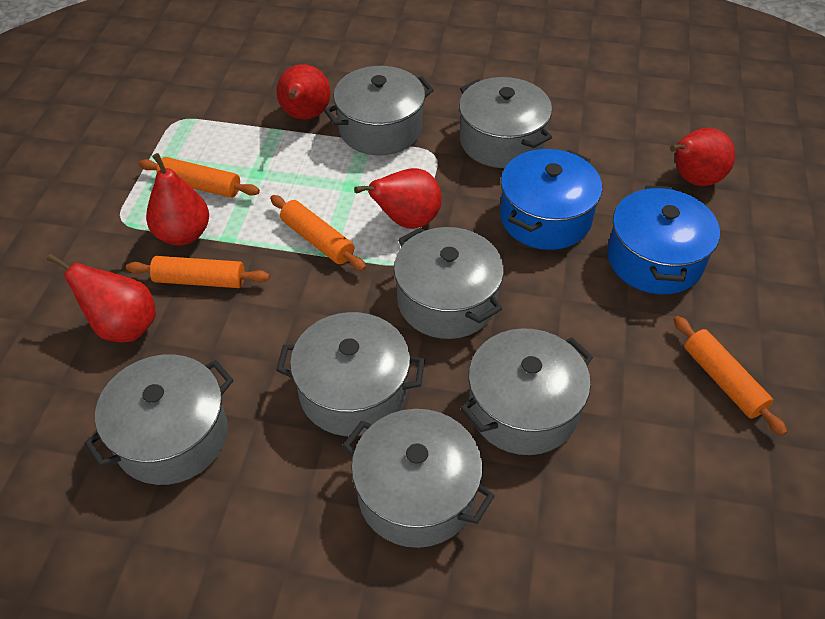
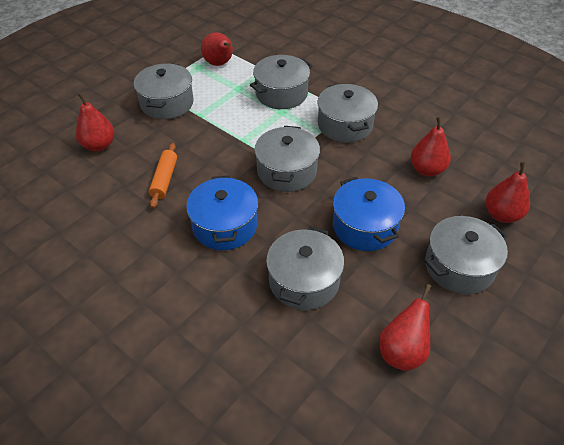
grey pot: 7 -> 6
orange rolling pin: 4 -> 1

